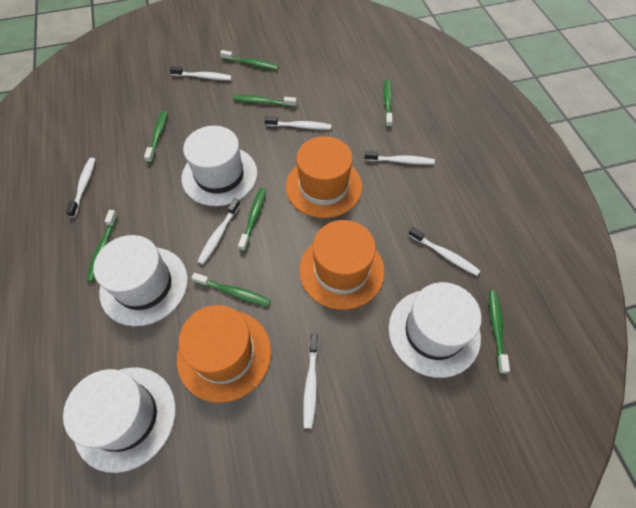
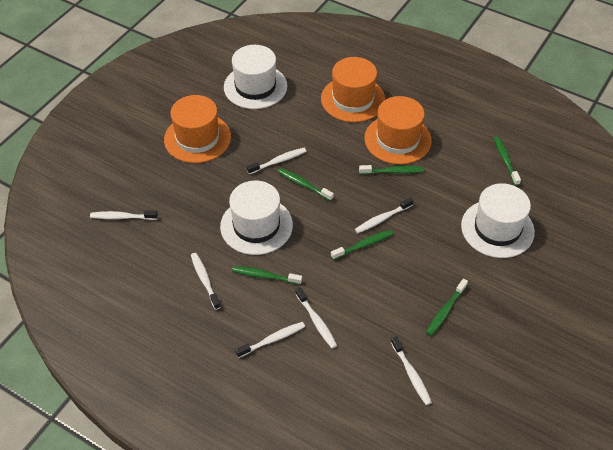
green toothbrush: 8 -> 6
white hat: 4 -> 3

